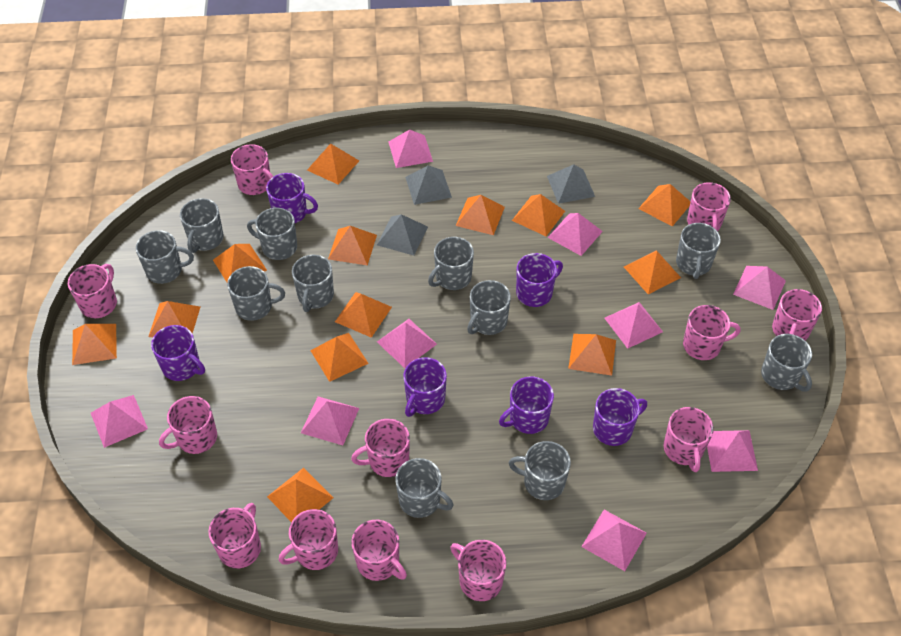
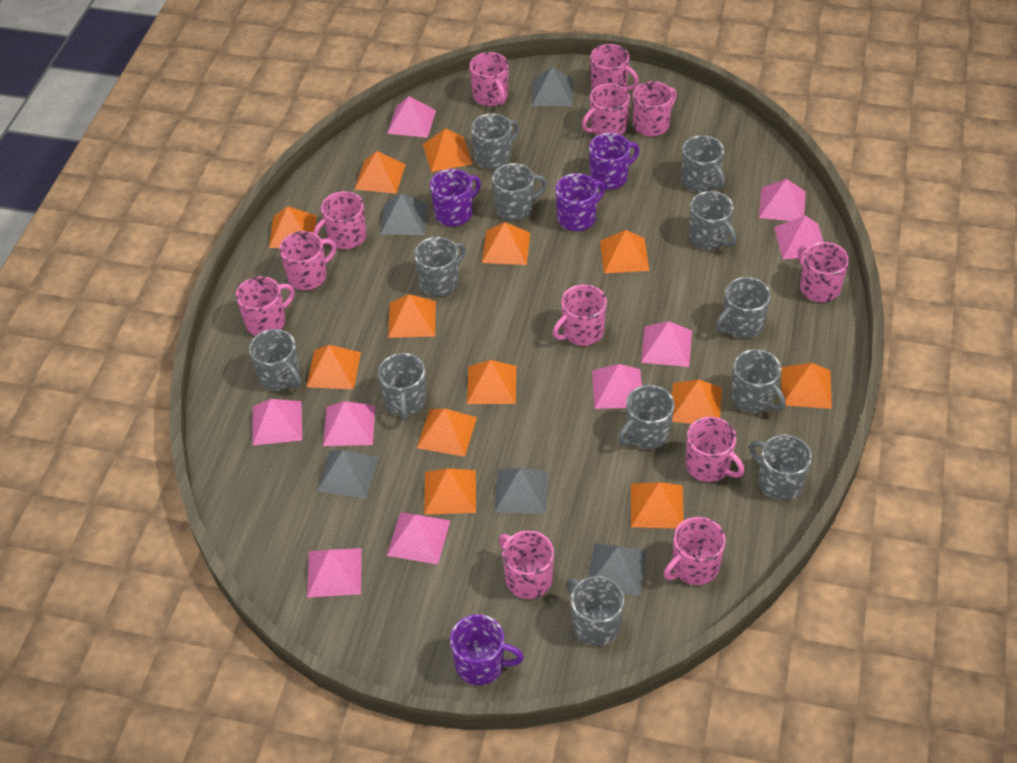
grey mug: 11 -> 12
grey pyramid: 3 -> 5
purple mug: 6 -> 4

